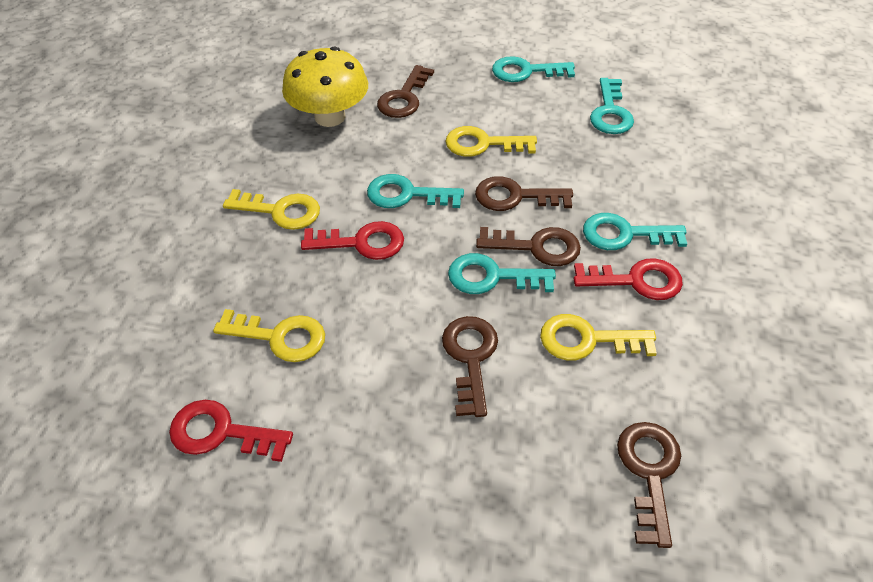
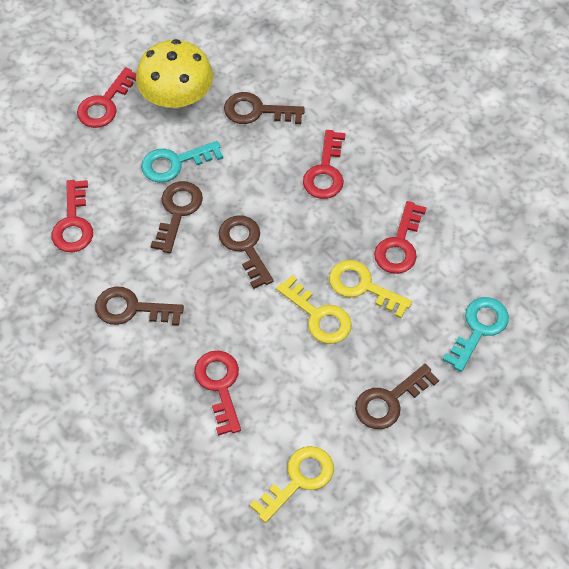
red key: 3 -> 5
turquoise key: 5 -> 2
yellow key: 4 -> 3

